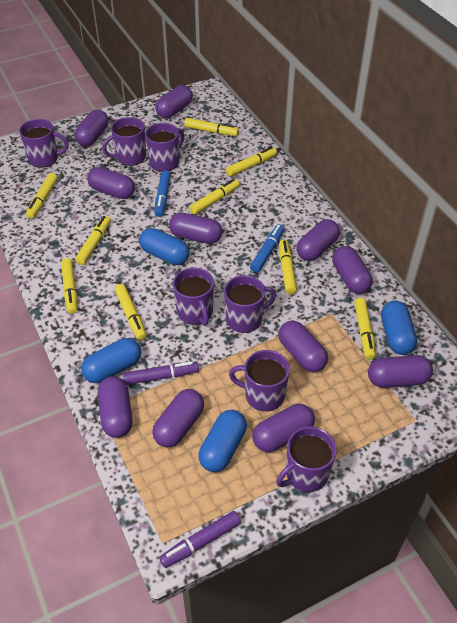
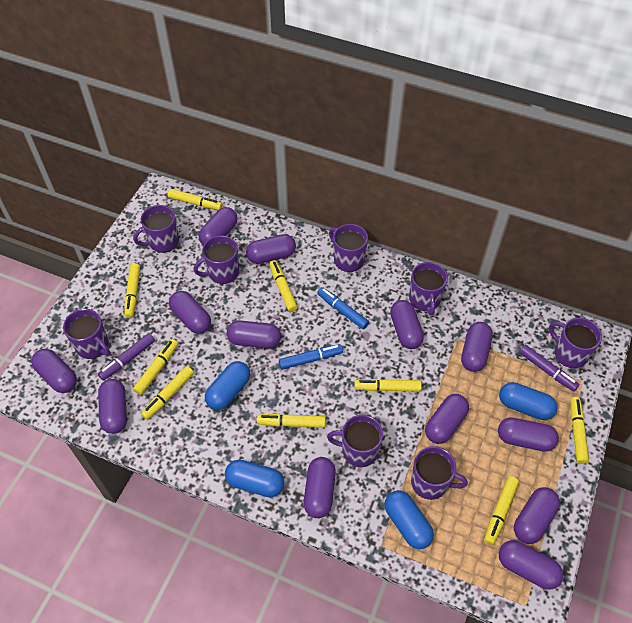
purple capsule: 11 -> 13
purple mug: 7 -> 8

